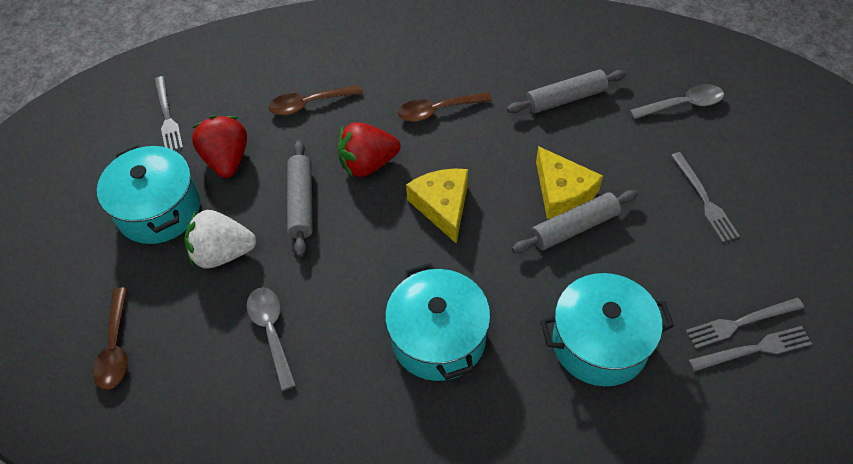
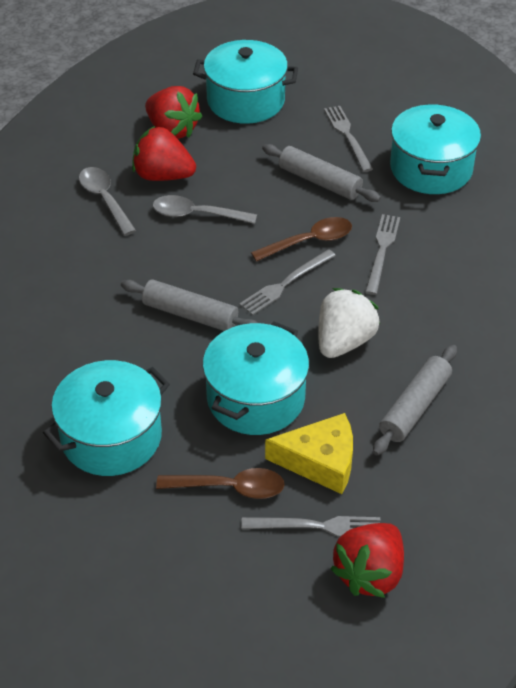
brown spoon: 3 -> 2
red strawberry: 2 -> 3
turquoise pot: 3 -> 4
yellow cheese: 2 -> 1

